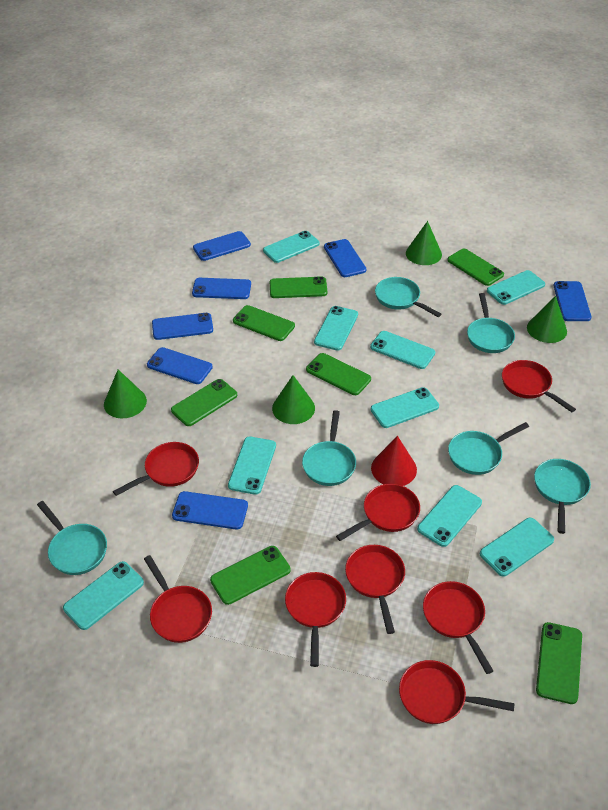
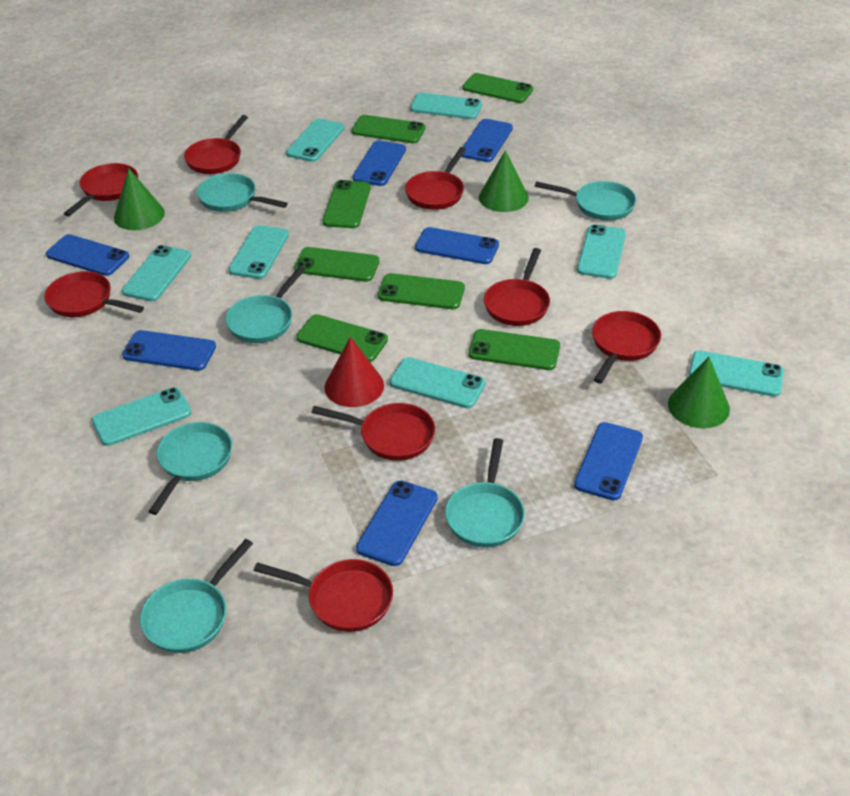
green cone: 4 -> 3
turquoise phone: 9 -> 8

